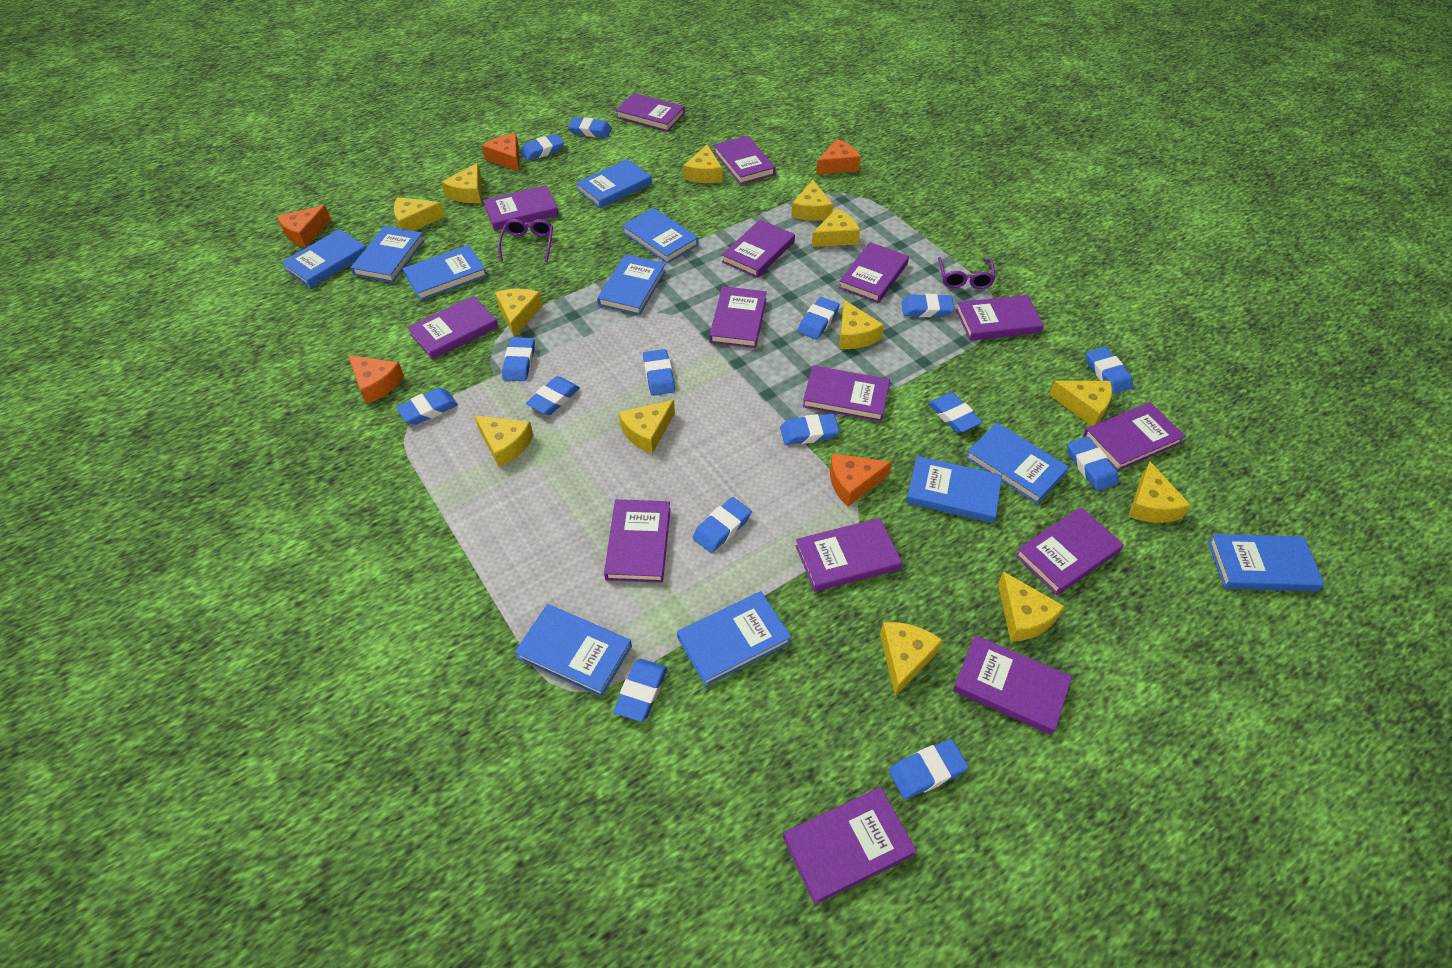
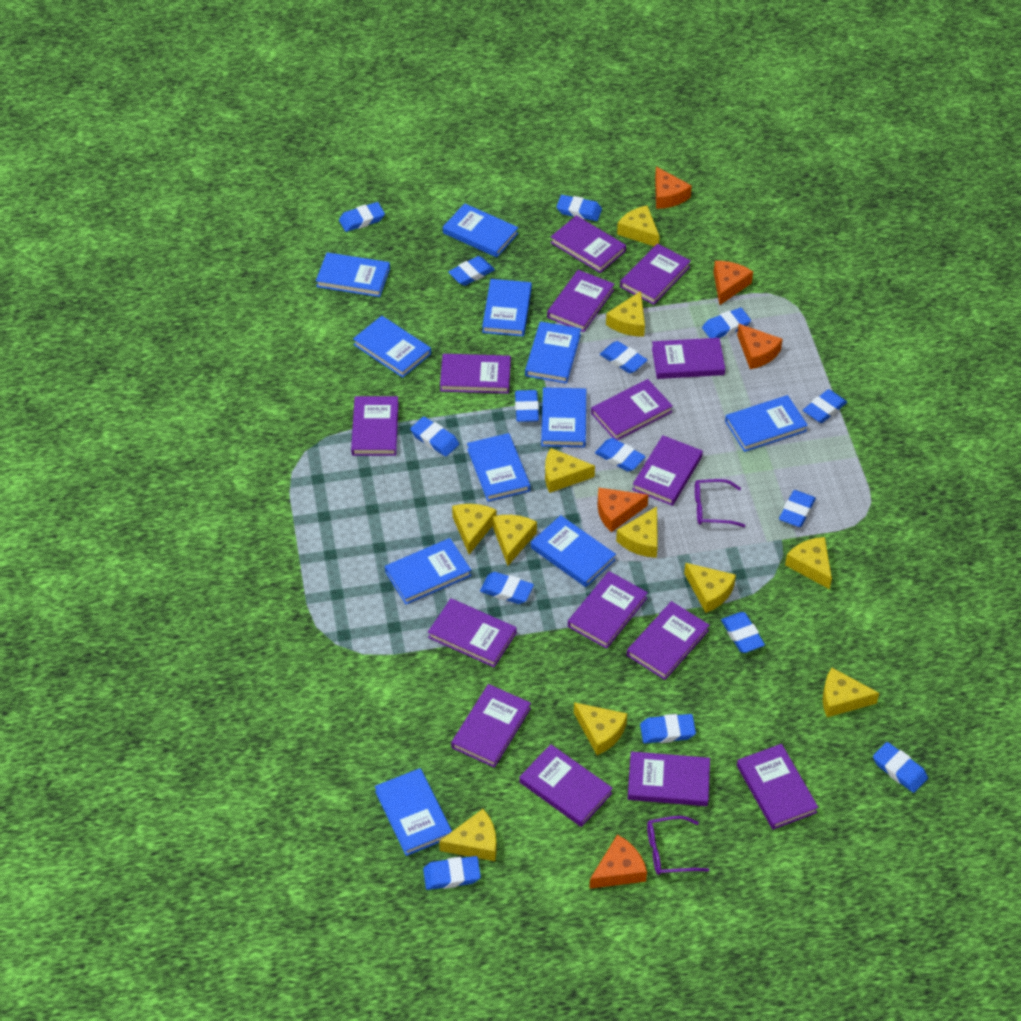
yellow cheese: 13 -> 11

